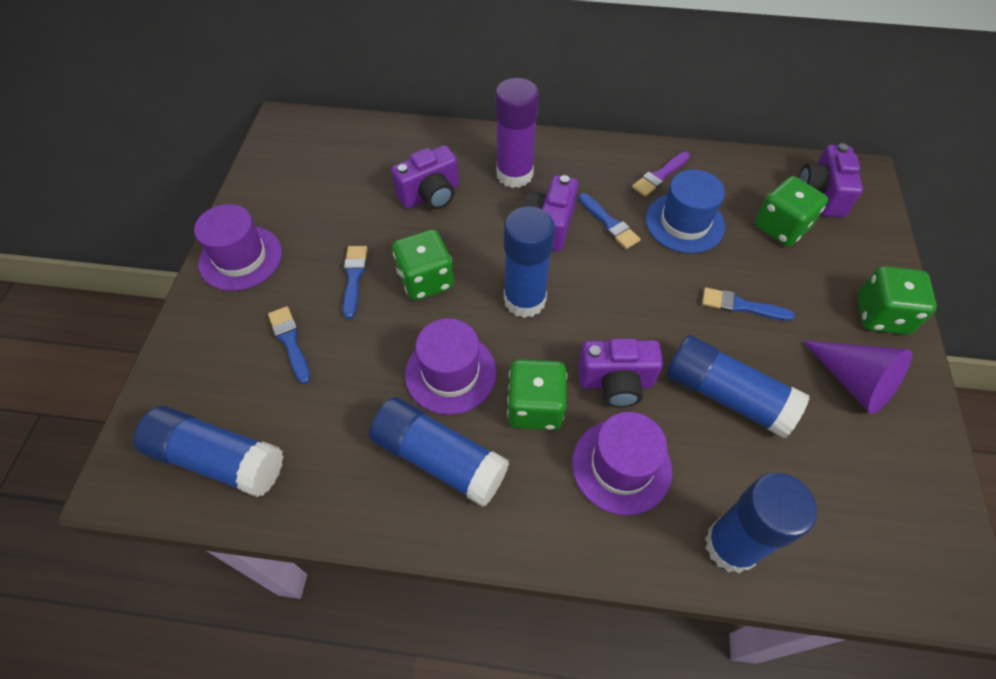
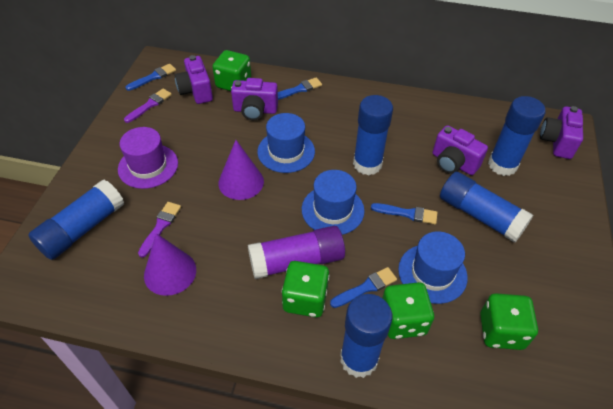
blue hat: 1 -> 3
purple brush: 1 -> 2
purple cone: 1 -> 2
purple hat: 3 -> 1

